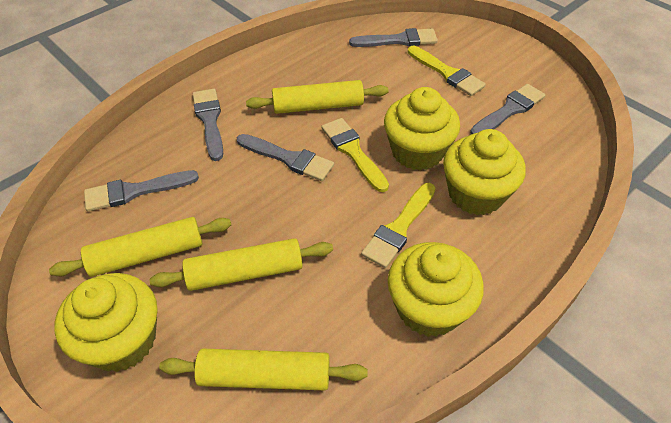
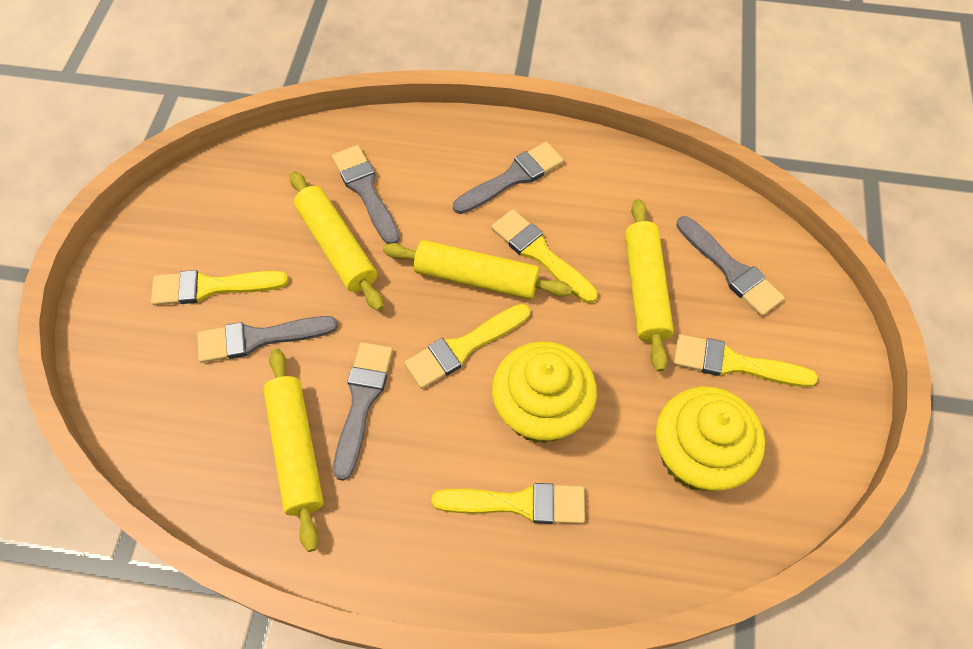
yellow brush: 3 -> 5
yellow cupcake: 4 -> 2

